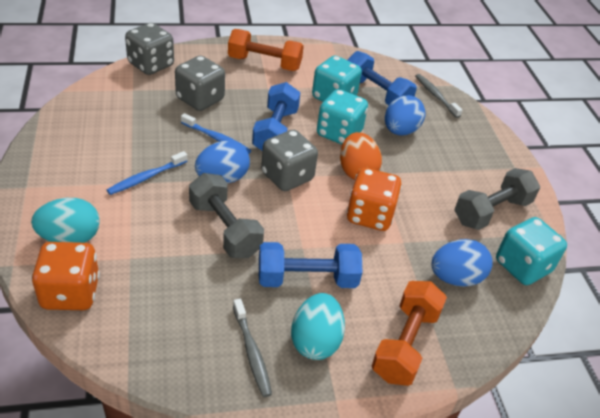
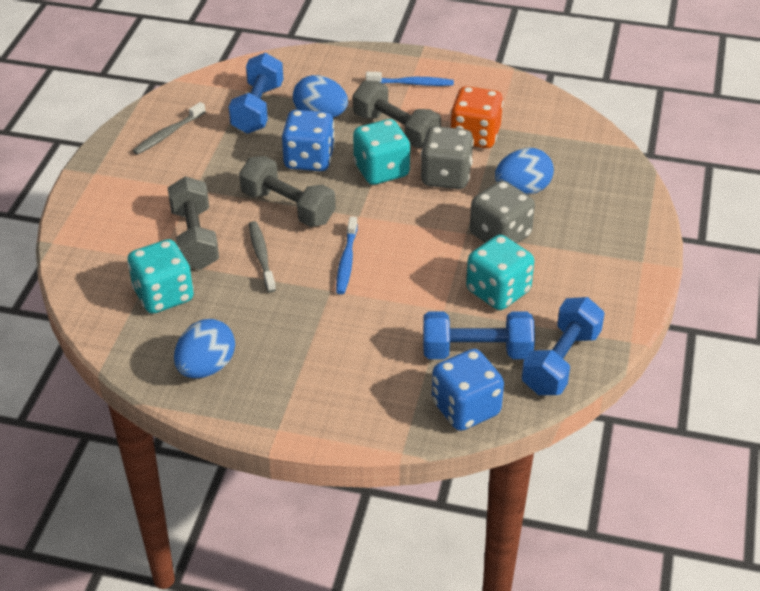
blue dice: 0 -> 2
grey dice: 3 -> 2
grey dumbbell: 2 -> 3
orange dice: 2 -> 1
orange dumbbell: 2 -> 0
orange egg: 1 -> 0
turquoise egg: 2 -> 0

